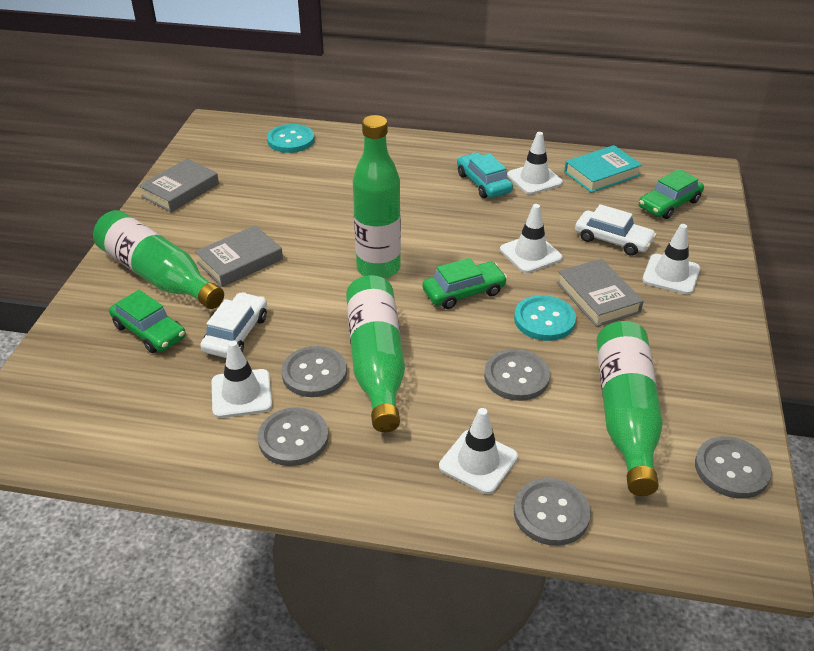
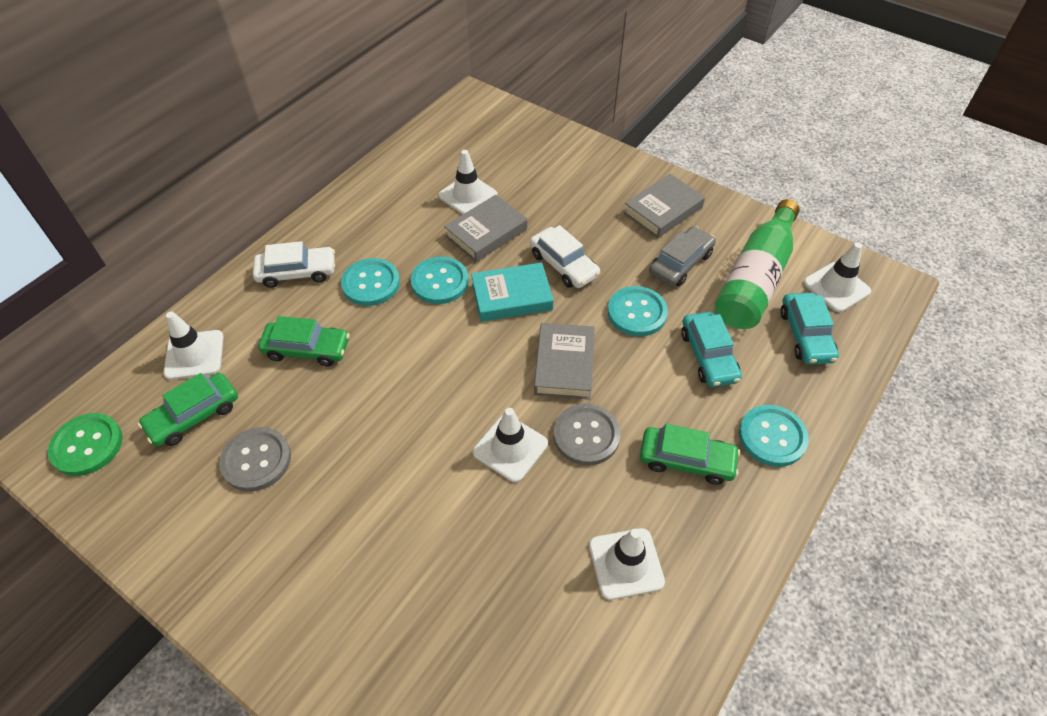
green bottle: 4 -> 1
green button: 0 -> 1
grey button: 5 -> 2
grey car: 0 -> 1
turquoise button: 2 -> 4
turquoise car: 1 -> 2

